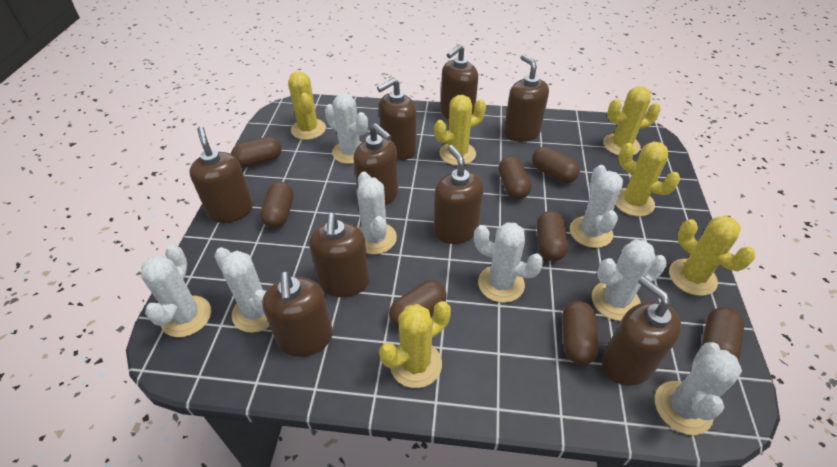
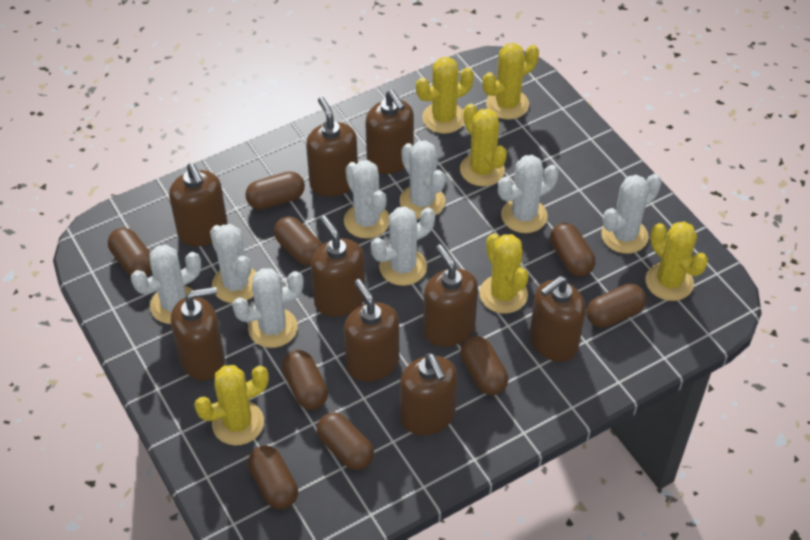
brown capsule: 8 -> 9

